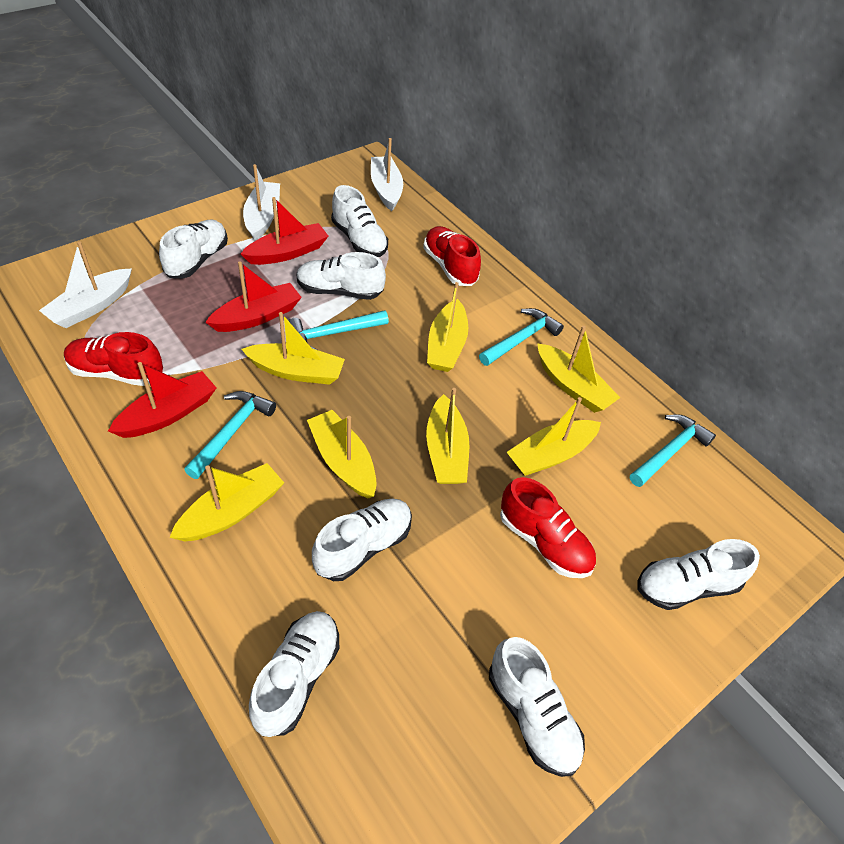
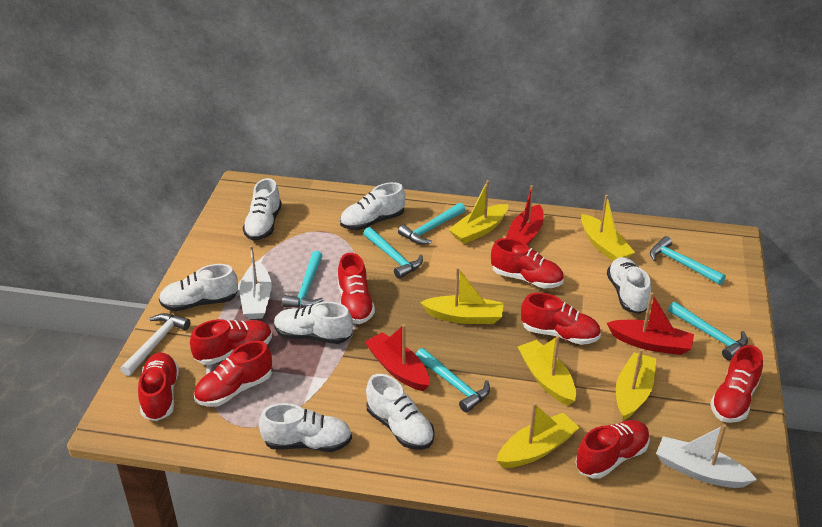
red shoe: 3 -> 8
turquoise hammer: 4 -> 6
white boat: 3 -> 2
white hammer: 0 -> 1
yellow boat: 7 -> 6

